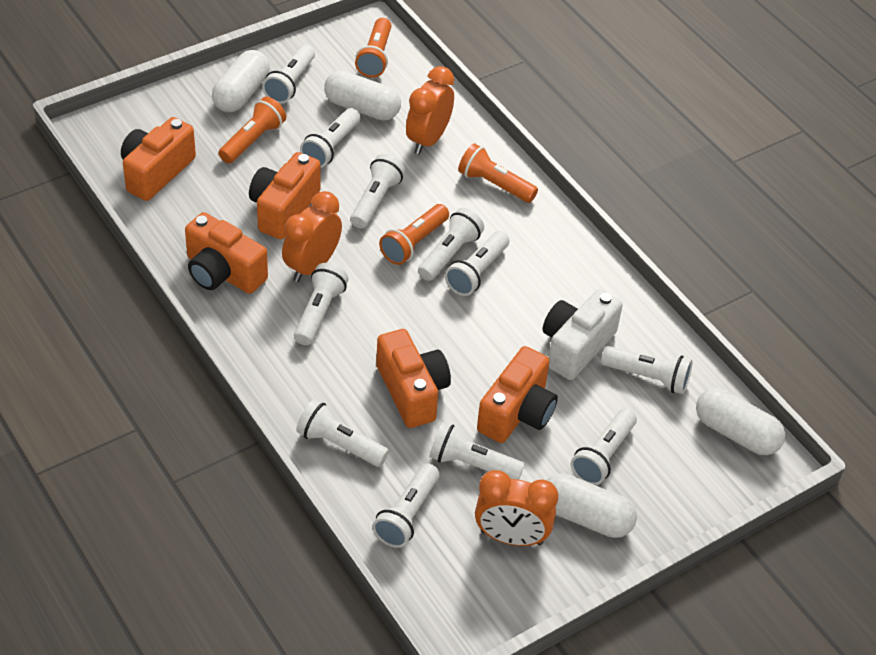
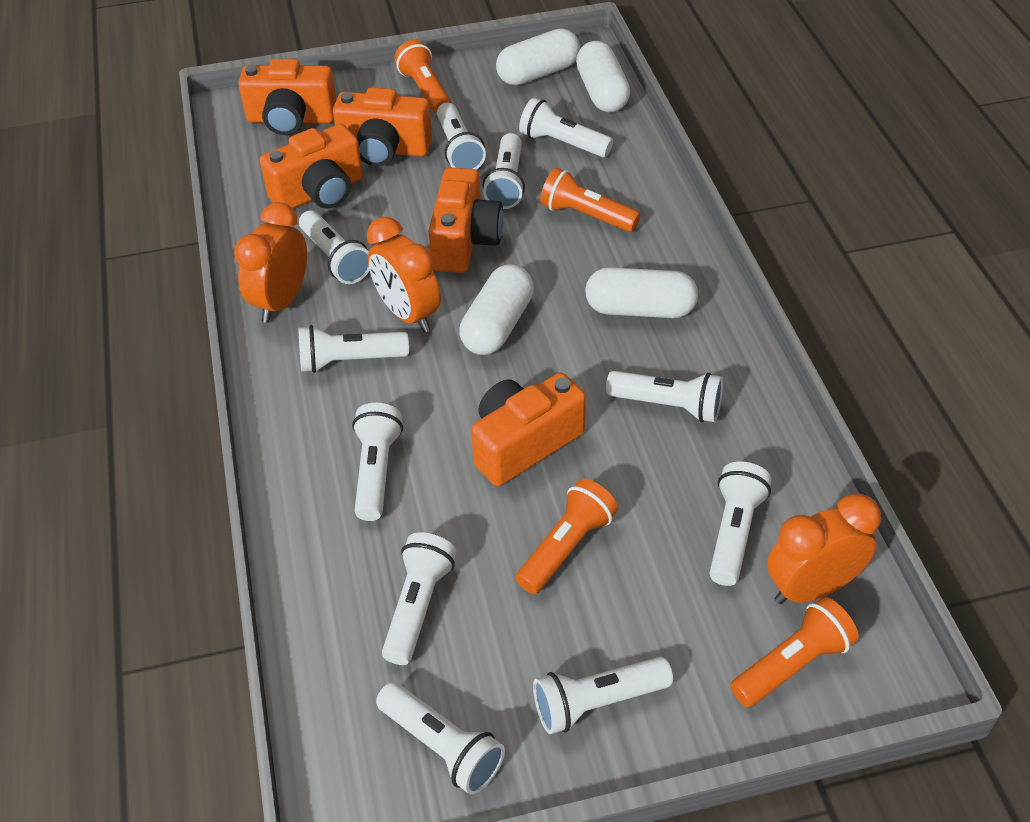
white camera: 1 -> 0

